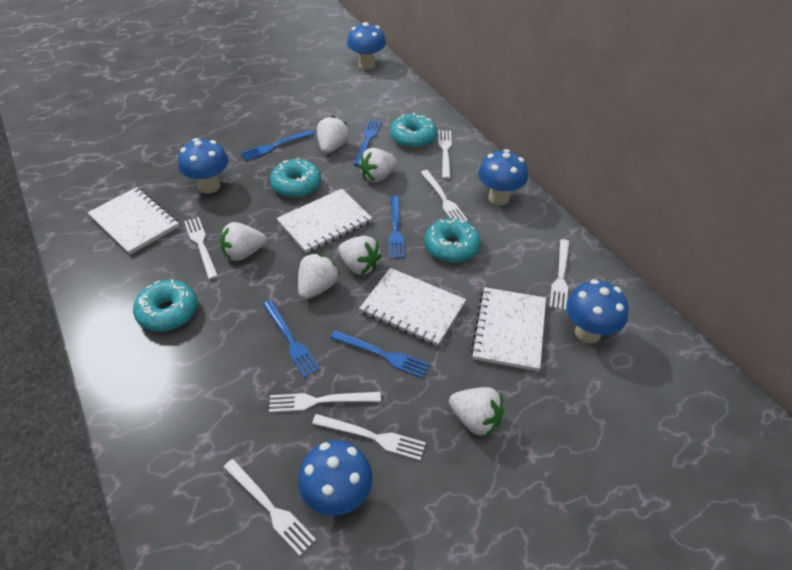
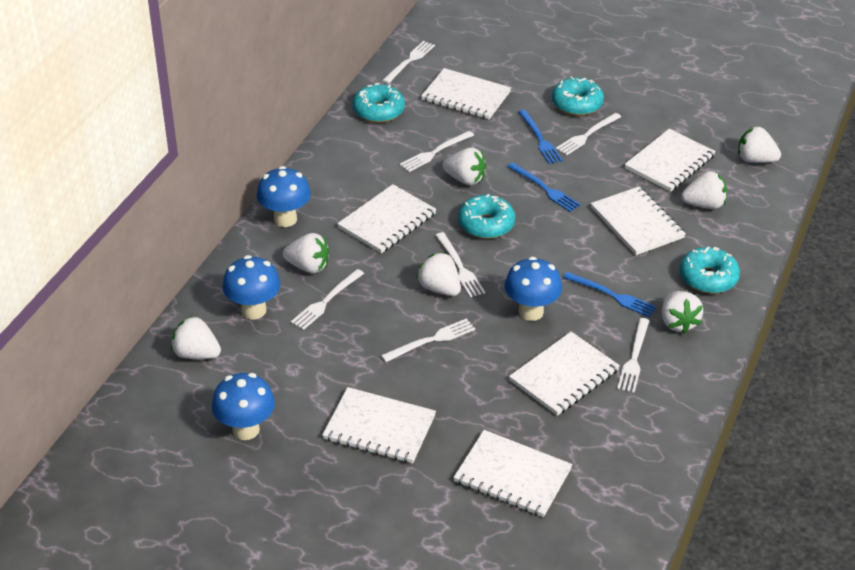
blue fork: 5 -> 3
blue mushroom: 5 -> 4
white notebook: 4 -> 7
white strawberry: 6 -> 7

